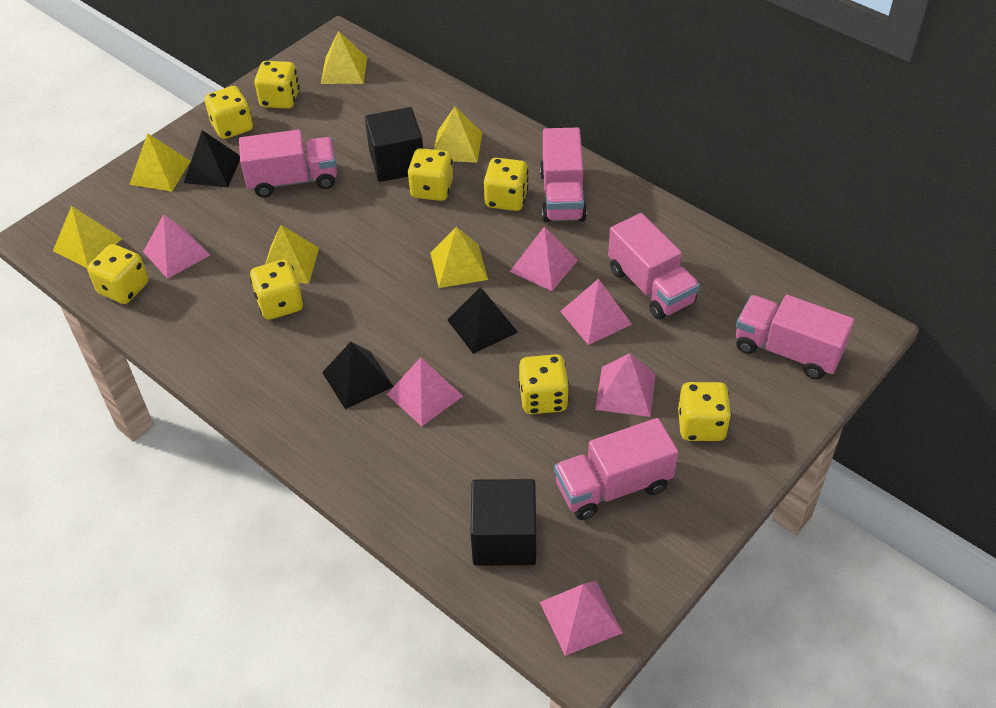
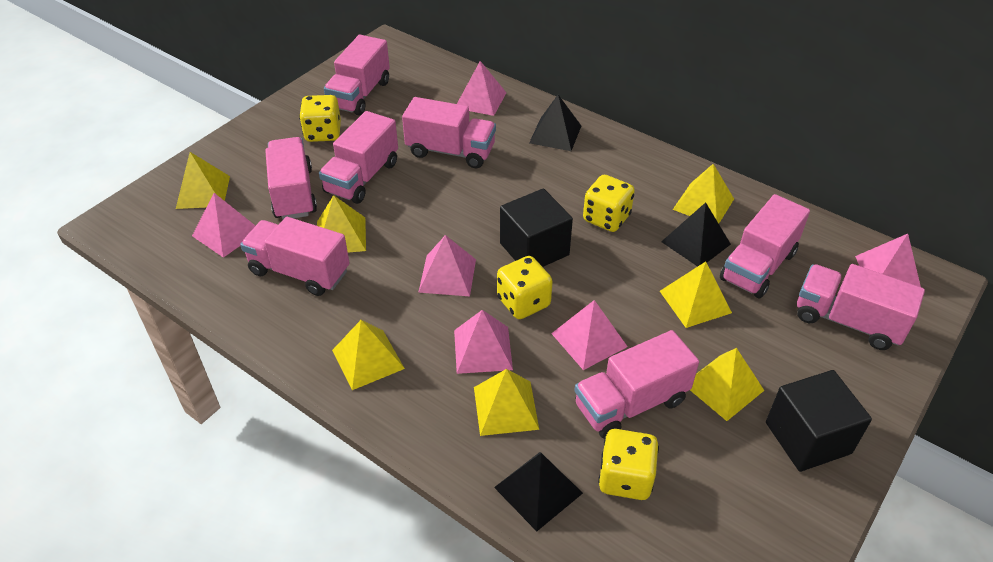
pink truck: 5 -> 8
yellow dice: 8 -> 4
yellow pyramid: 6 -> 7

